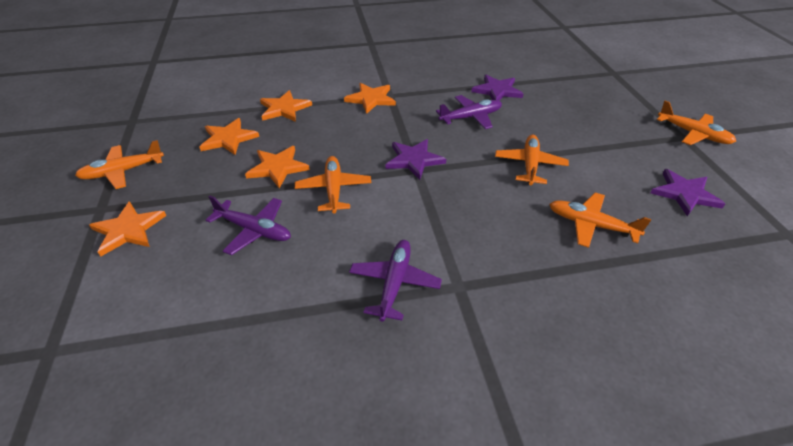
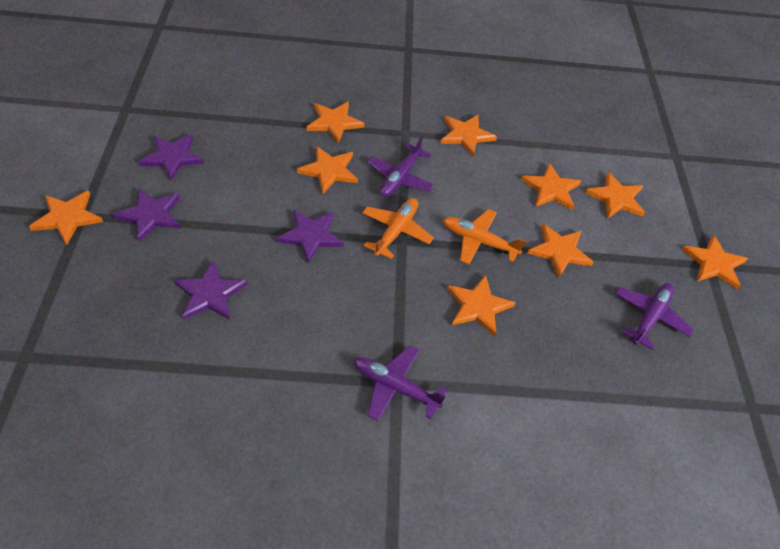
orange plane: 5 -> 2
orange star: 5 -> 9
purple star: 3 -> 4

